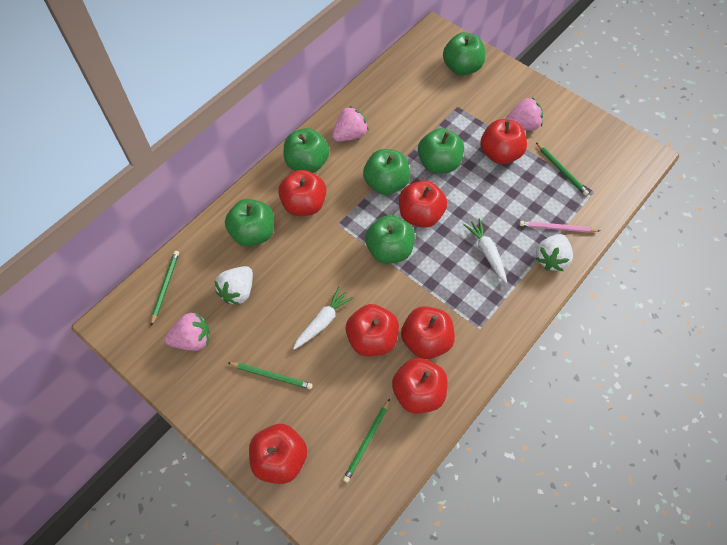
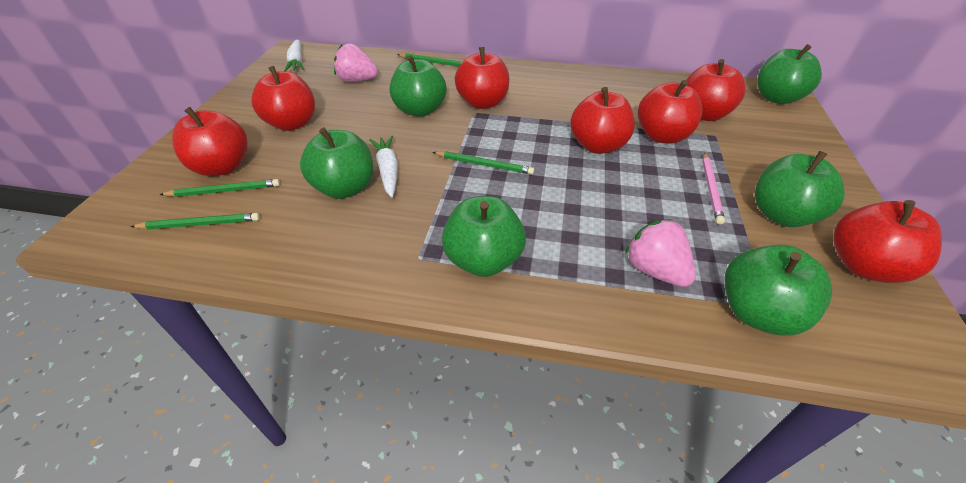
pink strawberry: 3 -> 2
white strawberry: 2 -> 0

